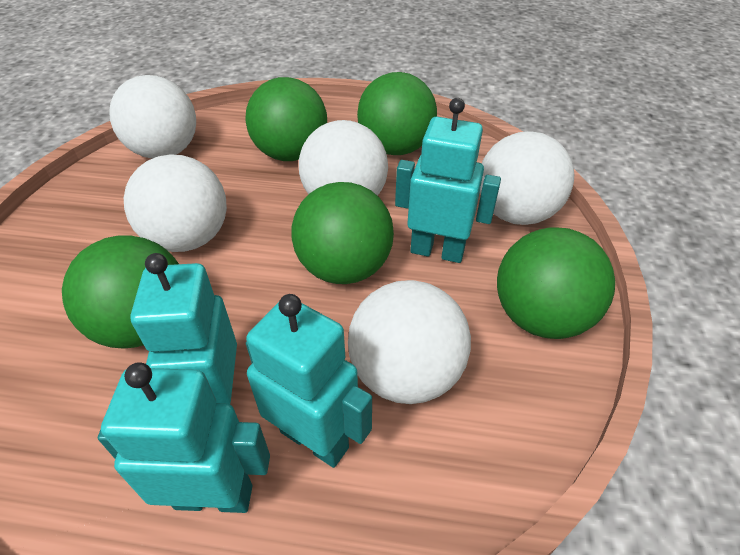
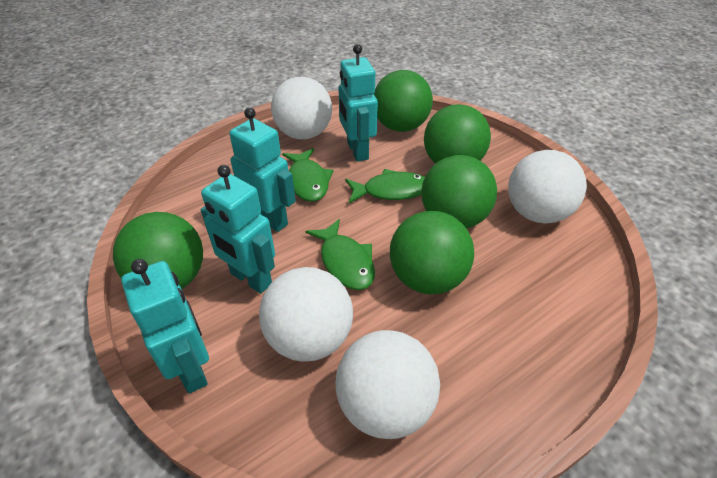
green fish: 0 -> 3
white ball: 5 -> 4

